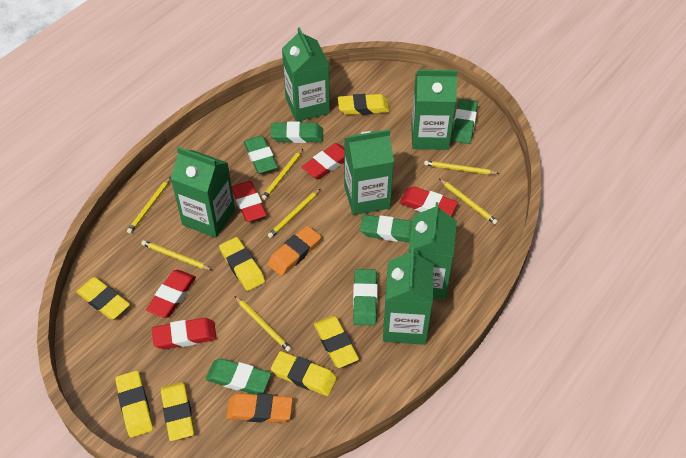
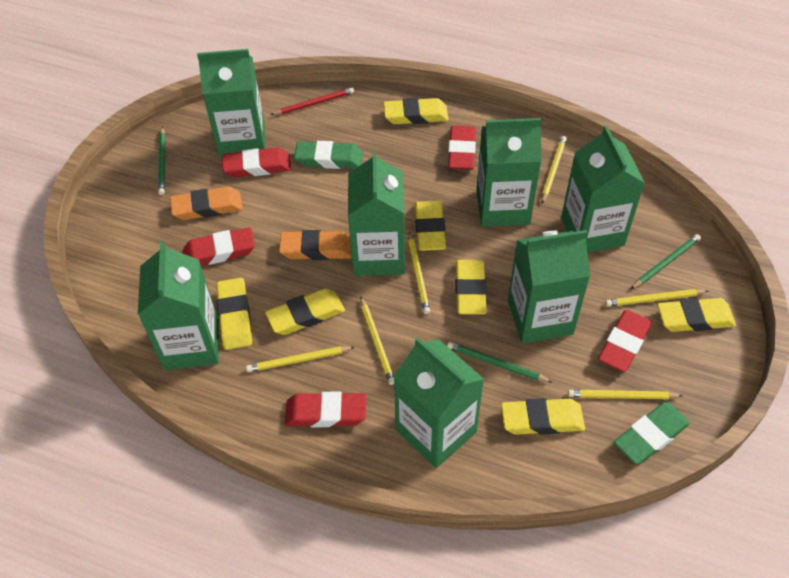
green carton: 6 -> 7
green eraser: 6 -> 2
green pencil: 0 -> 3
red pencil: 0 -> 1
yellow pencil: 7 -> 6

